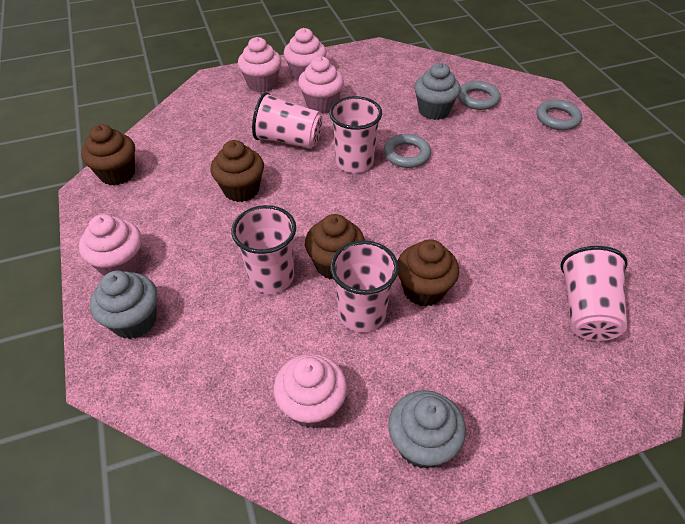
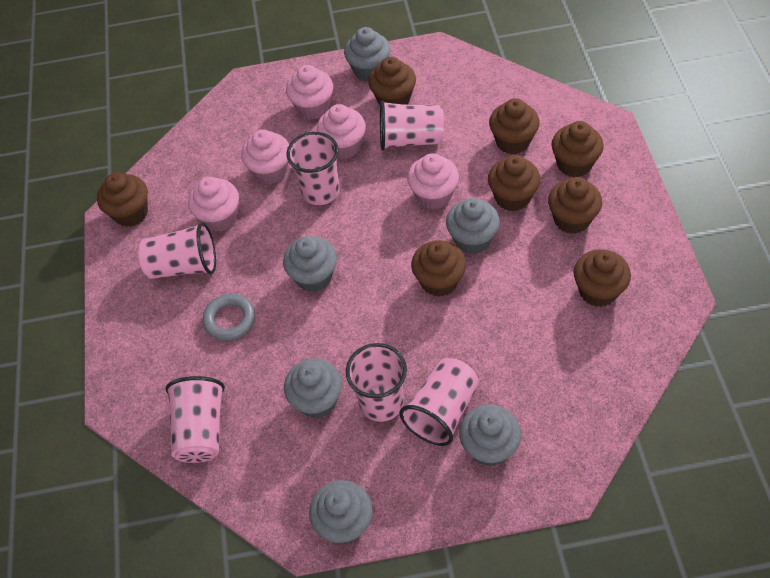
brown cupcake: 4 -> 8
grey cupcake: 3 -> 6
grey ring: 3 -> 1
pink cup: 5 -> 6

